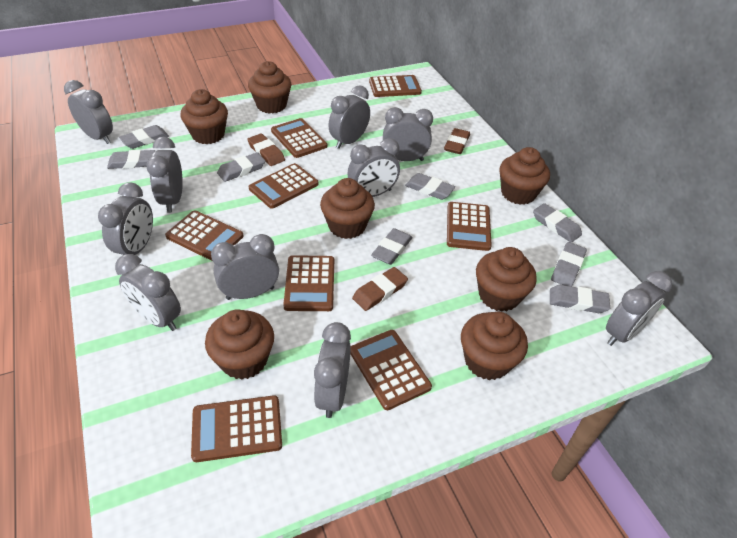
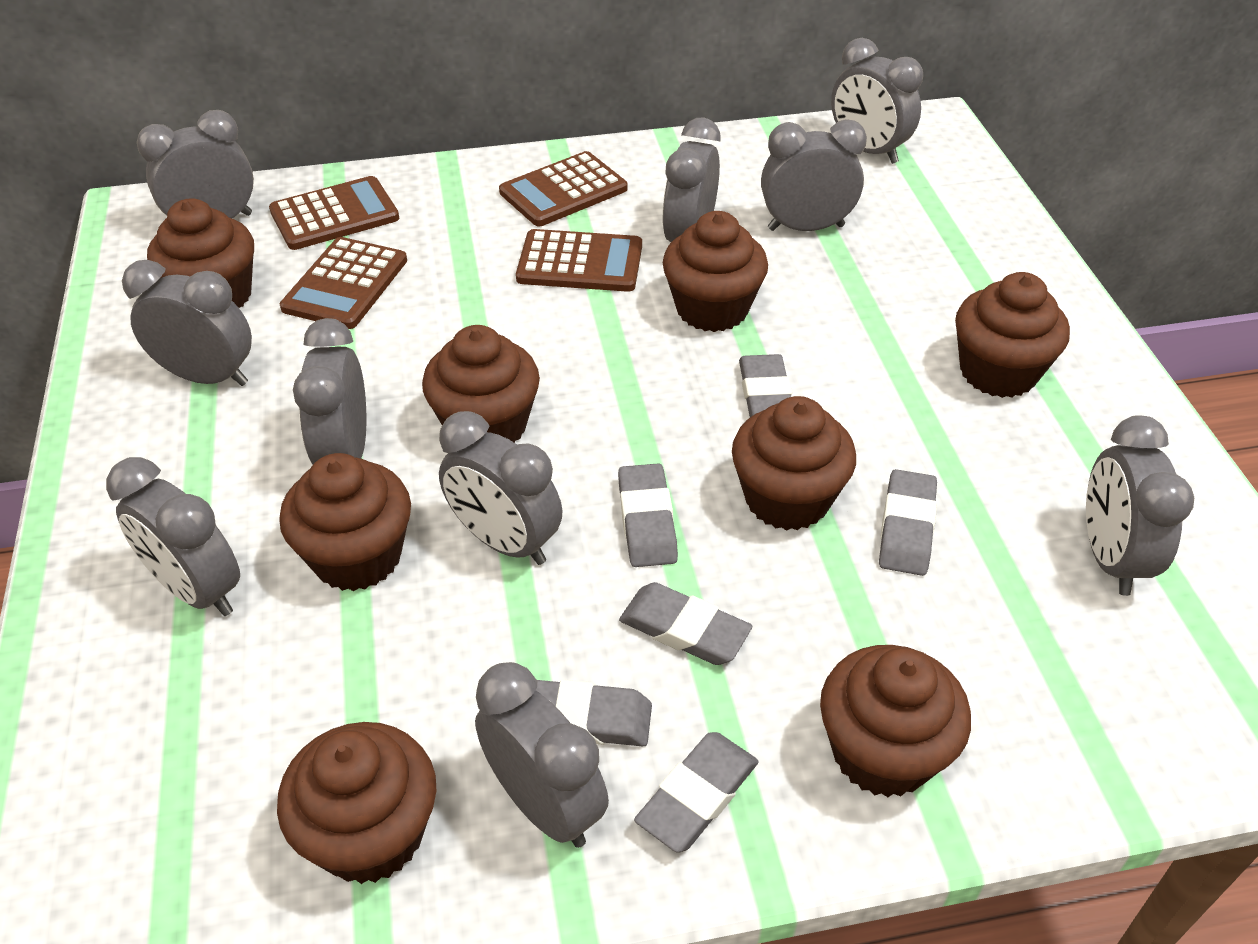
brown calculator: 8 -> 4
brown cupcake: 7 -> 8
brown eraser: 3 -> 0
grey eraser: 8 -> 6

